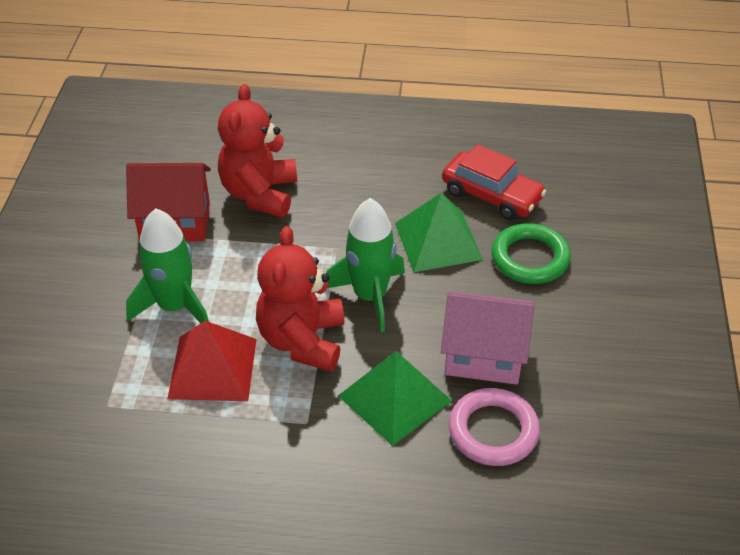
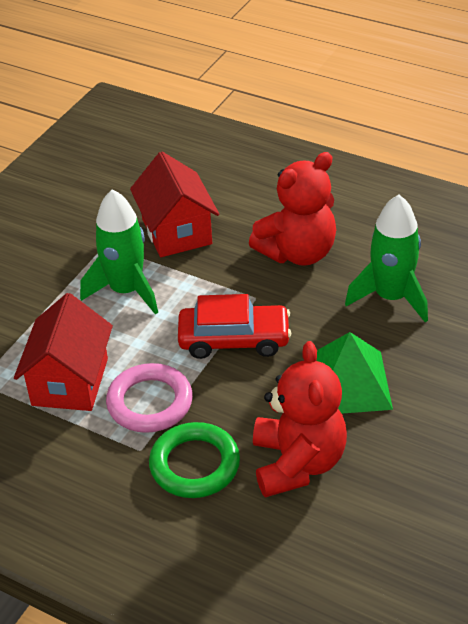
green pyramid: 2 -> 1
pink house: 1 -> 0
red house: 1 -> 2
red pyramid: 1 -> 0

